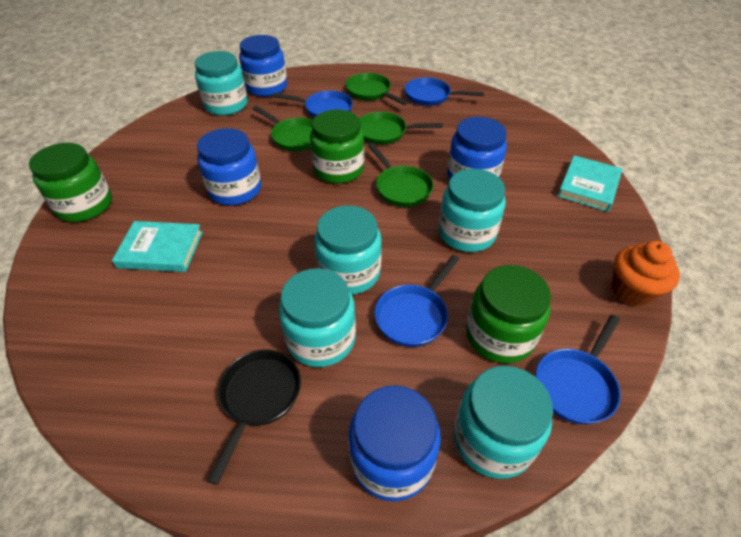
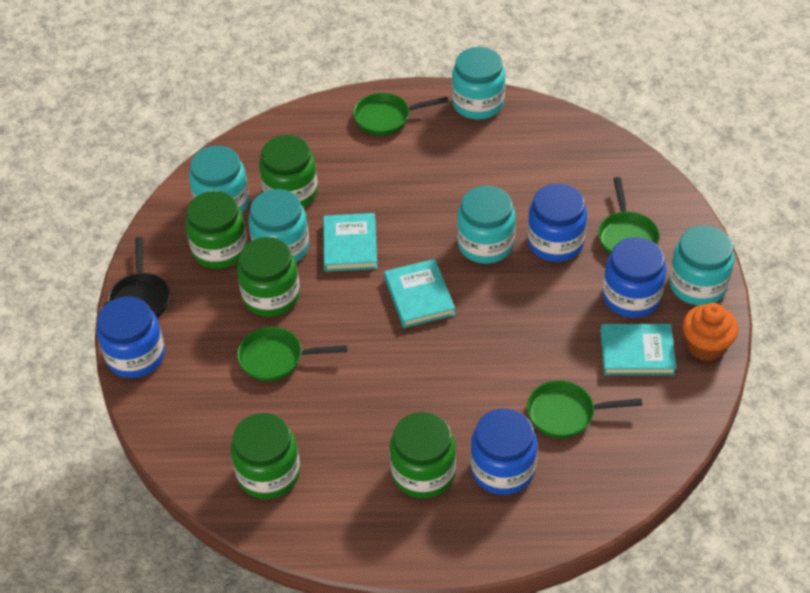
blue pan: 4 -> 0
green jar: 3 -> 5
turquoise book: 2 -> 3

